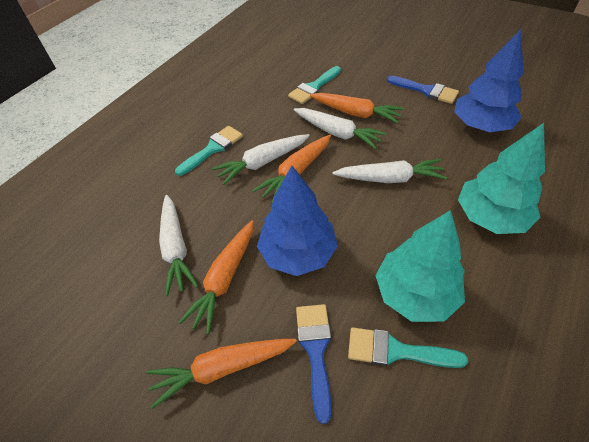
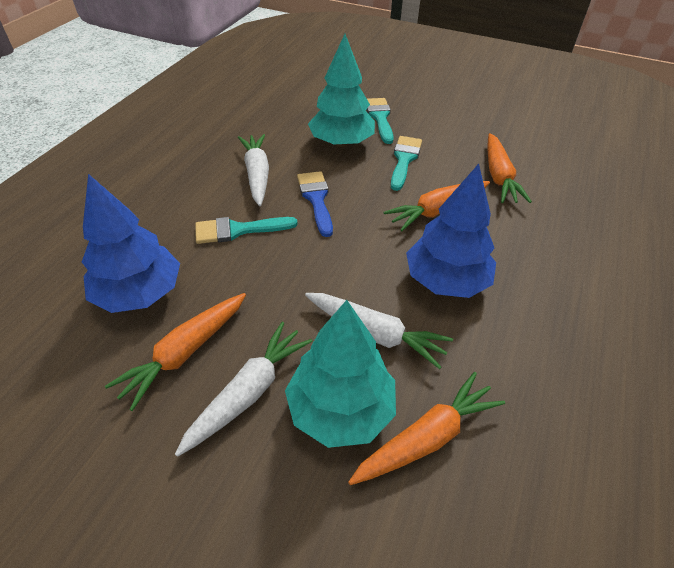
blue brush: 2 -> 1
white carrot: 4 -> 3

